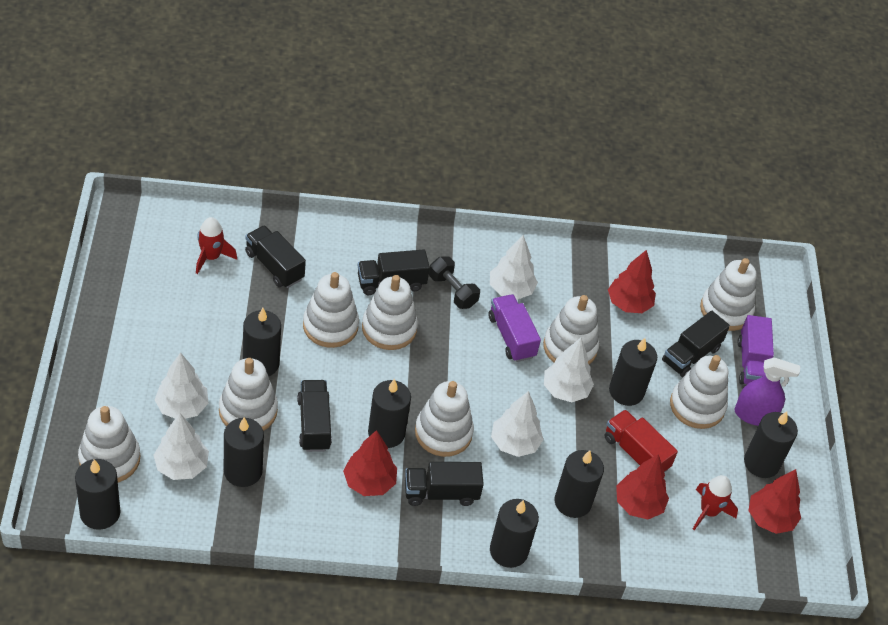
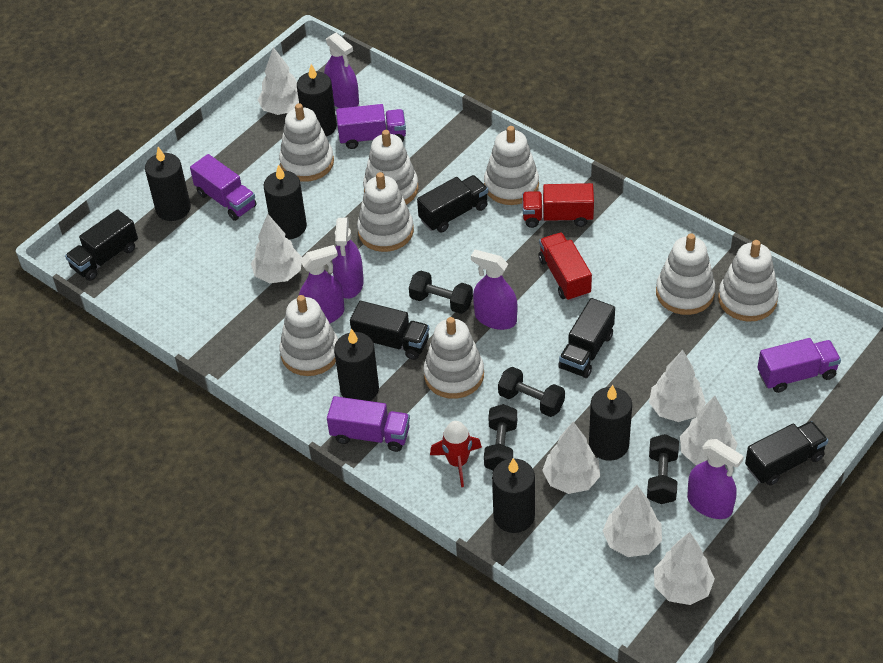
black candle: 8 -> 6
black dumbbell: 1 -> 4
purple spray bottle: 1 -> 5
purple truck: 2 -> 4
red rocket: 2 -> 1
red tree: 4 -> 0
red truck: 1 -> 2
white tree: 5 -> 7

